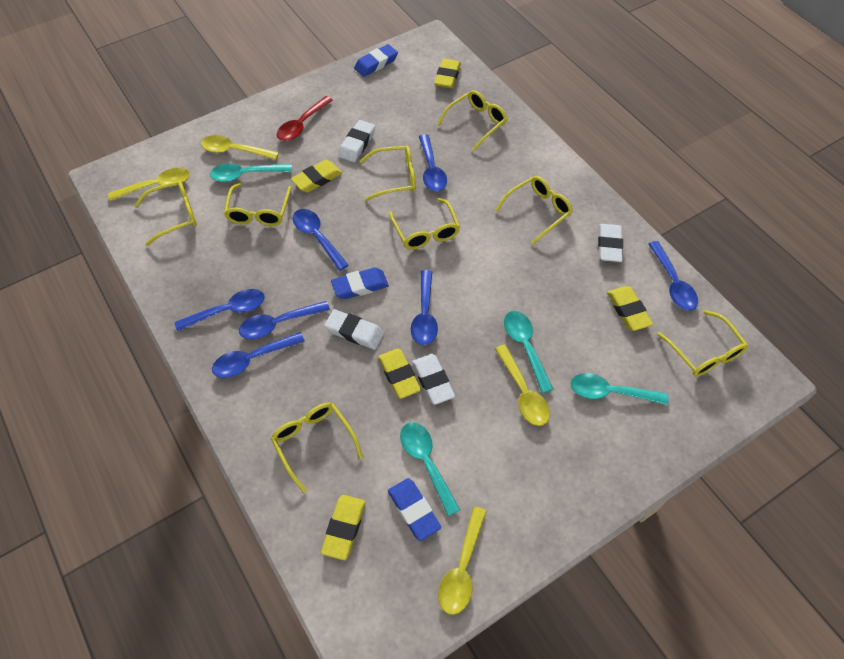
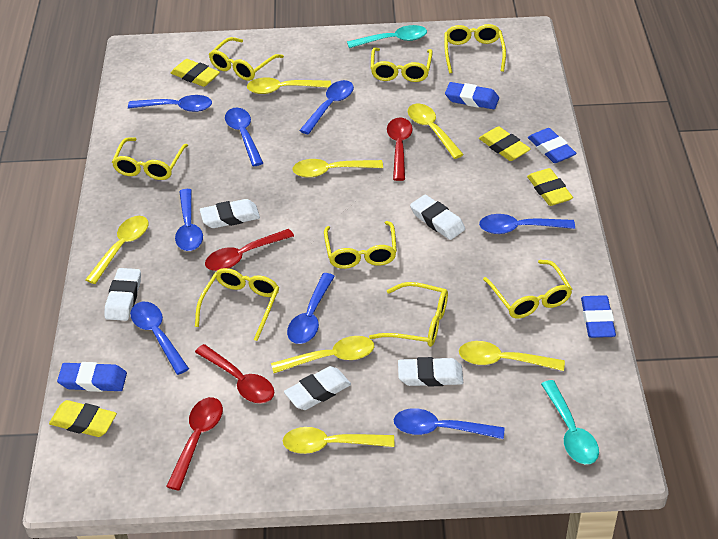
blue eraser: 3 -> 4
blue spoon: 7 -> 8
red spoon: 1 -> 4
turquoise spoon: 4 -> 2
white eraser: 4 -> 5
yellow eraser: 5 -> 4
yellow spoon: 4 -> 7

